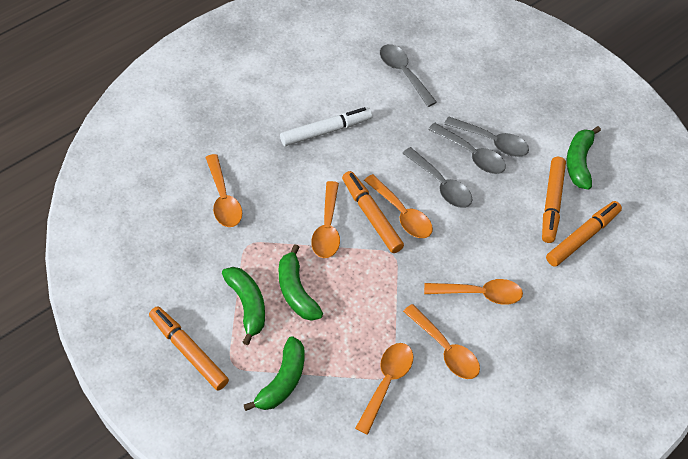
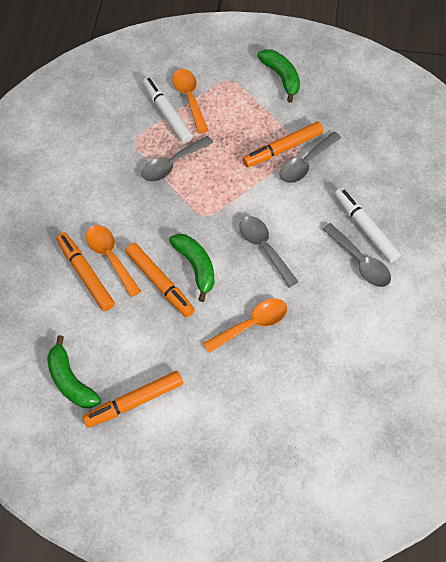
green banana: 4 -> 3
orange spoon: 6 -> 3
white marker: 1 -> 2

